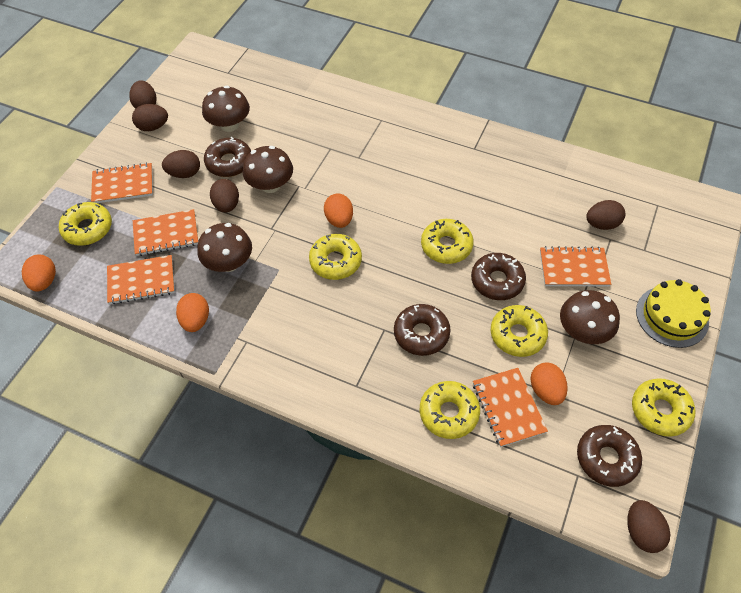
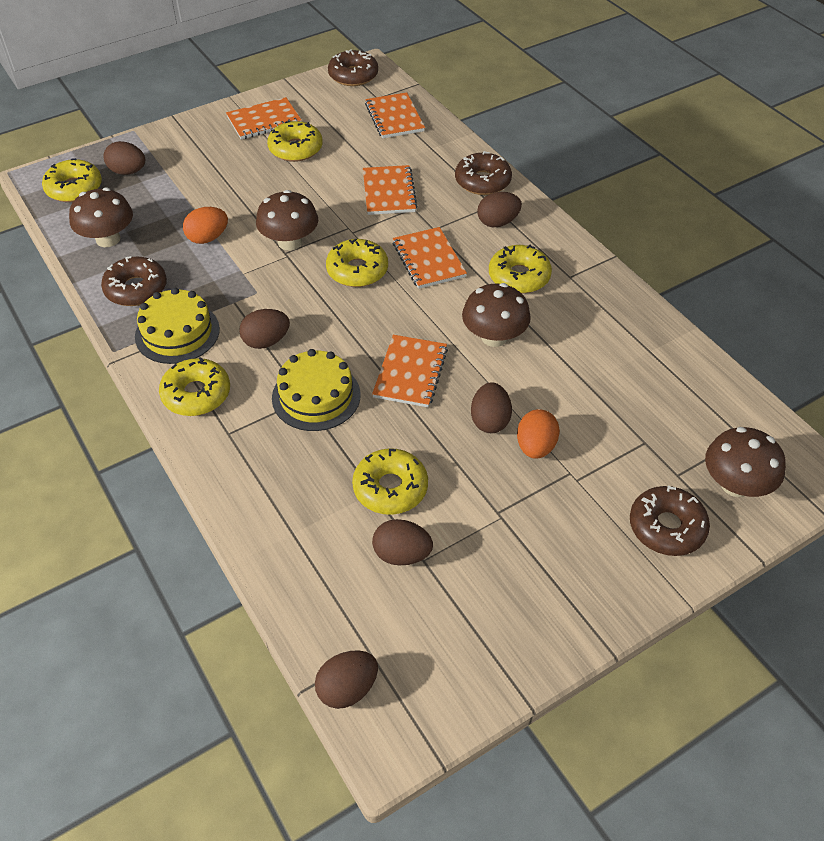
orange egg: 4 -> 2
yellow cake: 1 -> 2

